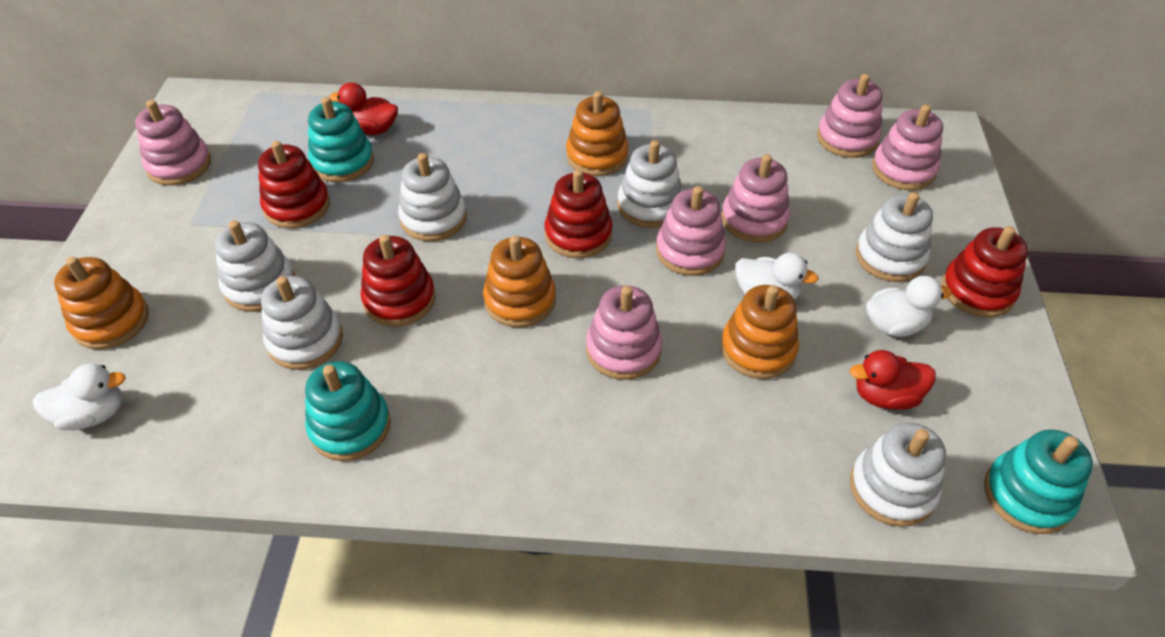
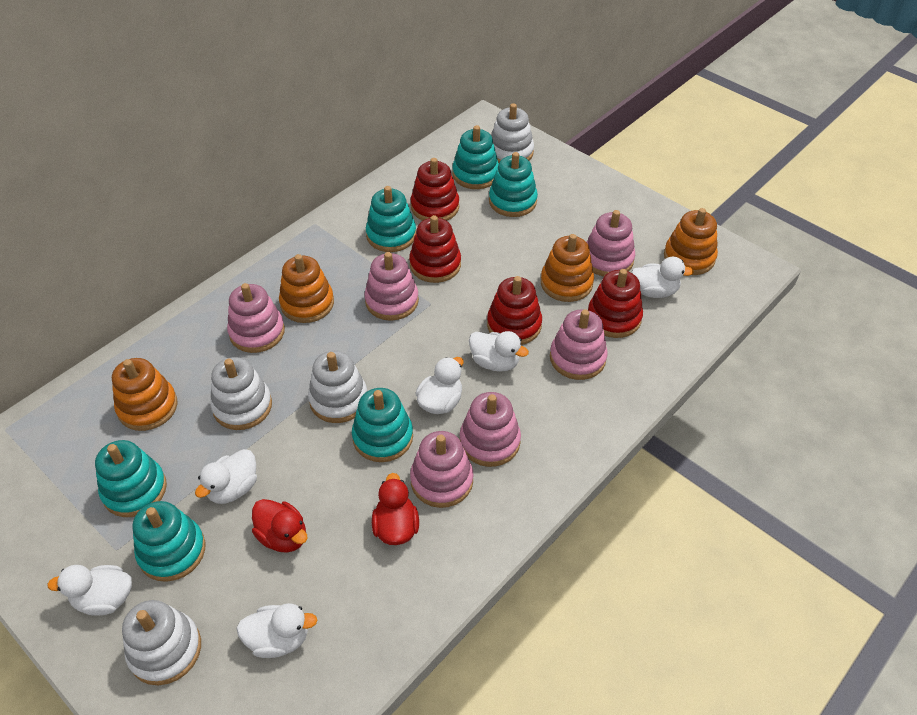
turquoise stacking toy: 3 -> 6
white duck: 3 -> 6
white stacking toy: 6 -> 4

